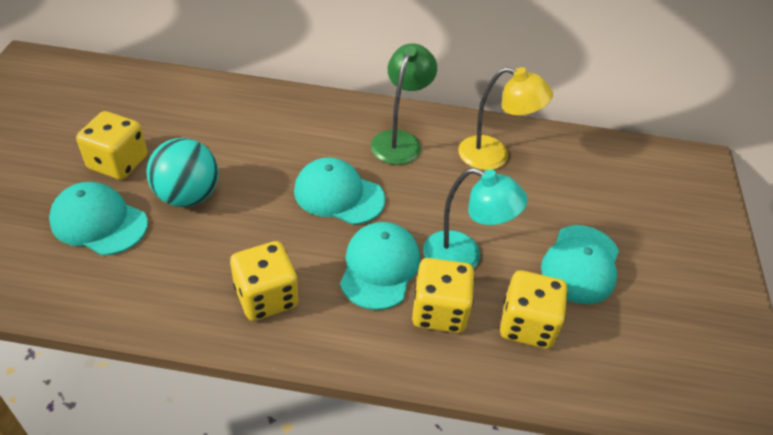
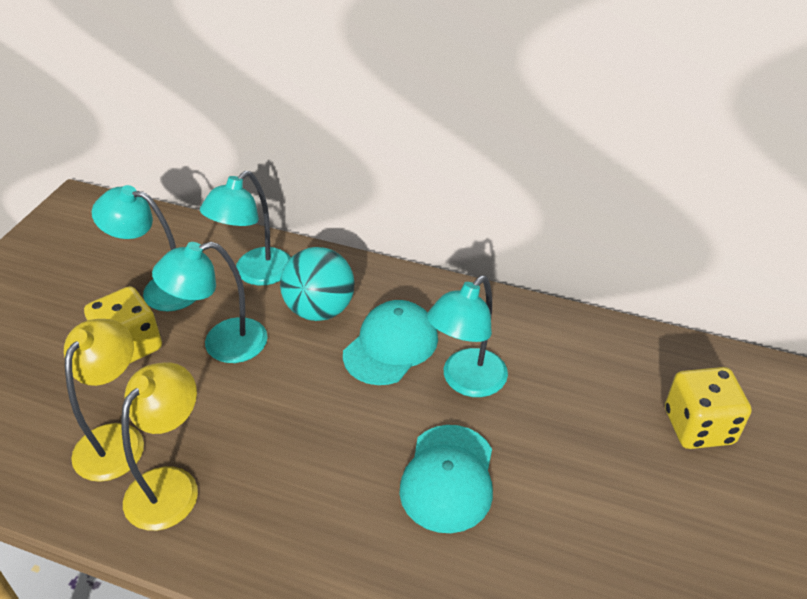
green lamp: 1 -> 0
turquoise cap: 4 -> 2
turquoise lamp: 1 -> 4
yellow dice: 4 -> 2
yellow lamp: 1 -> 2

